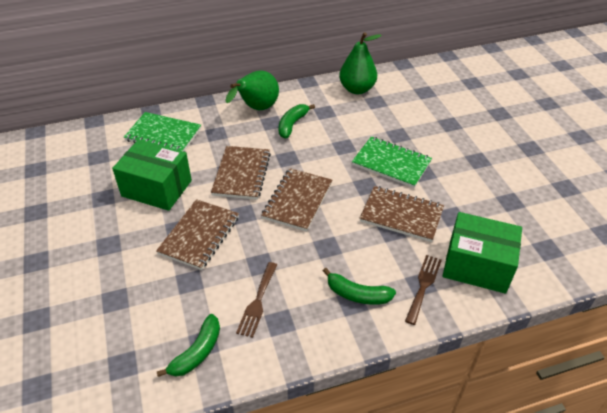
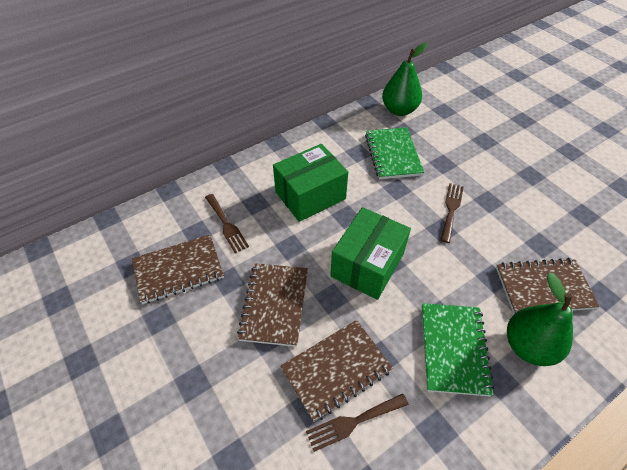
brown fork: 2 -> 3
green banana: 3 -> 0

